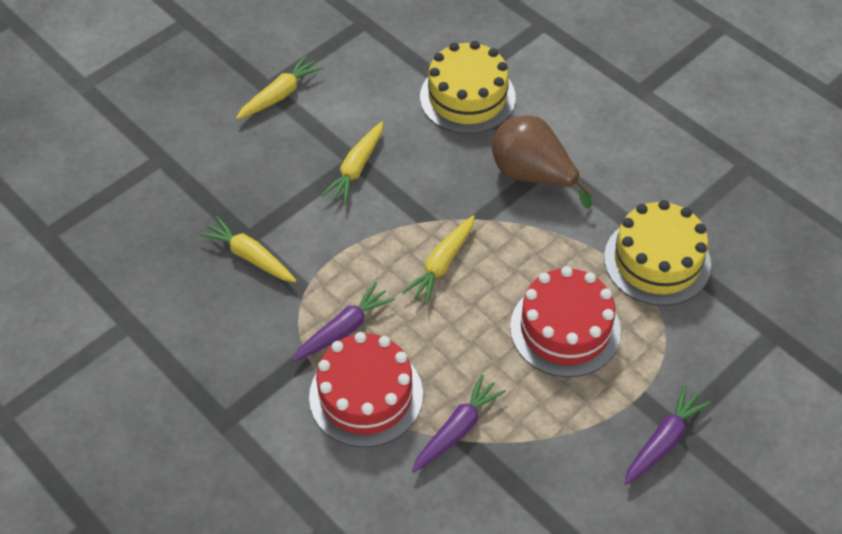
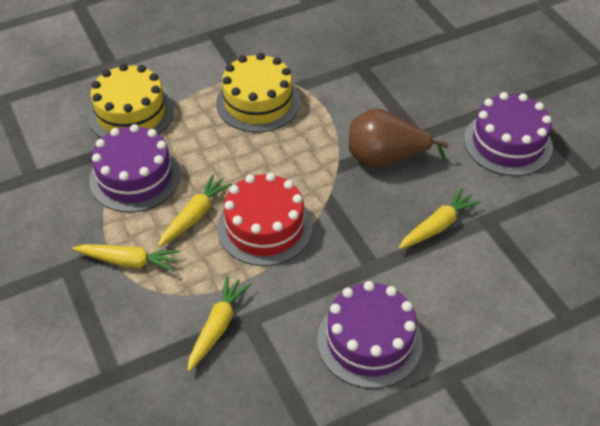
purple cake: 0 -> 3
purple carrot: 3 -> 0
red cake: 2 -> 1

